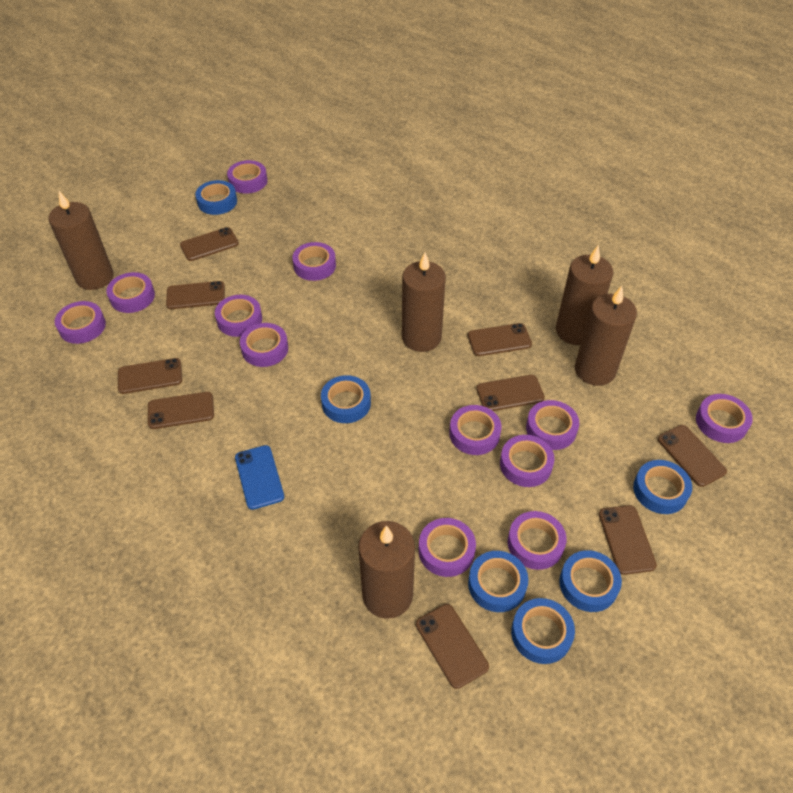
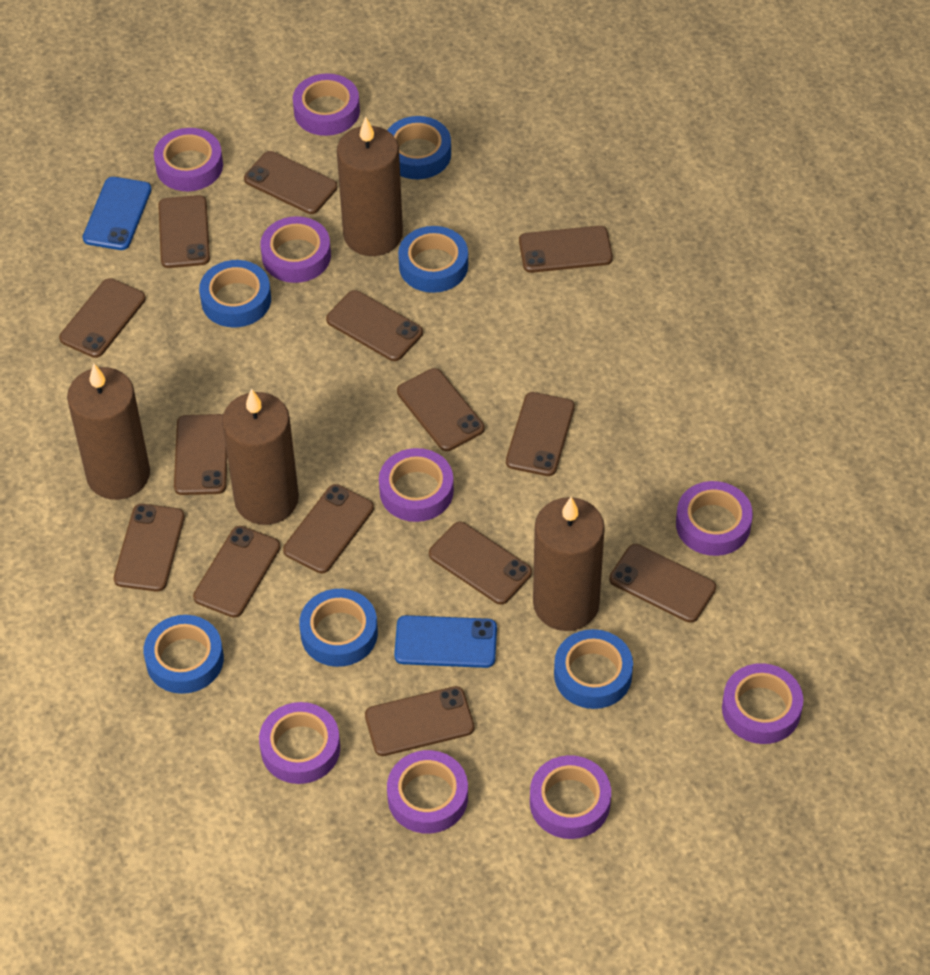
blue phone: 1 -> 2
brown candle: 5 -> 4
brown phone: 9 -> 14
purple tape: 12 -> 9

